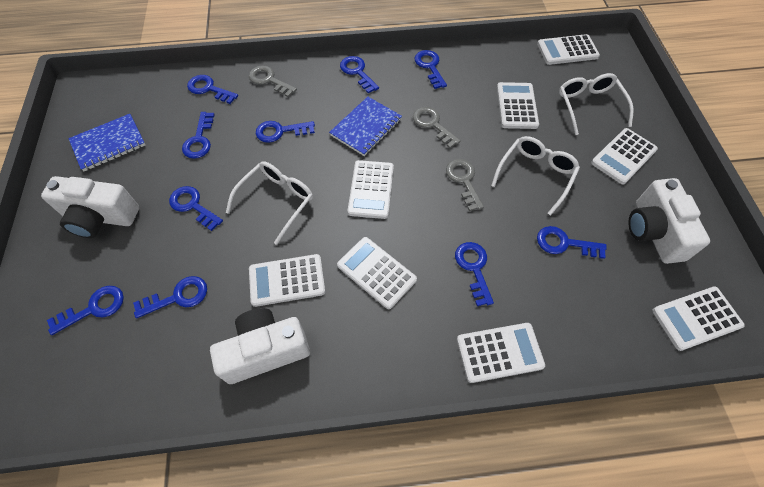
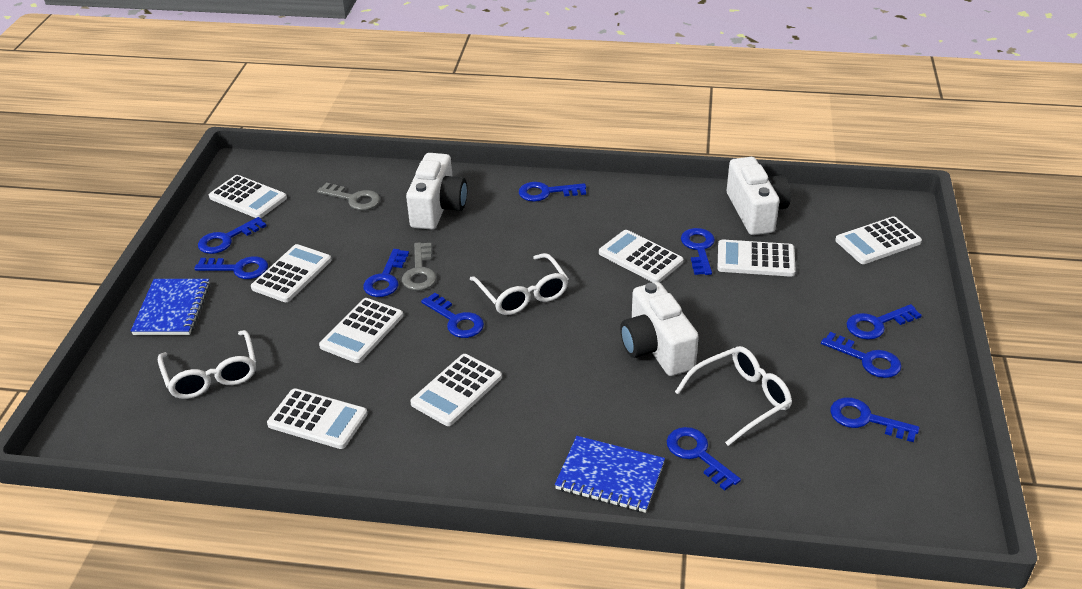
grey key: 3 -> 2

